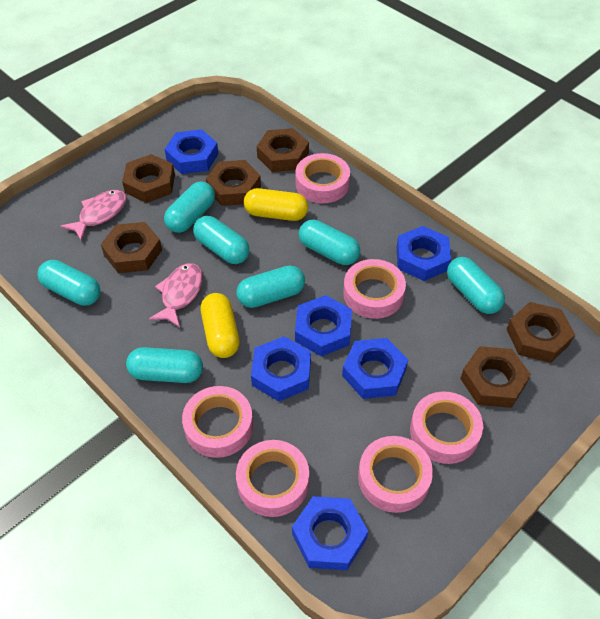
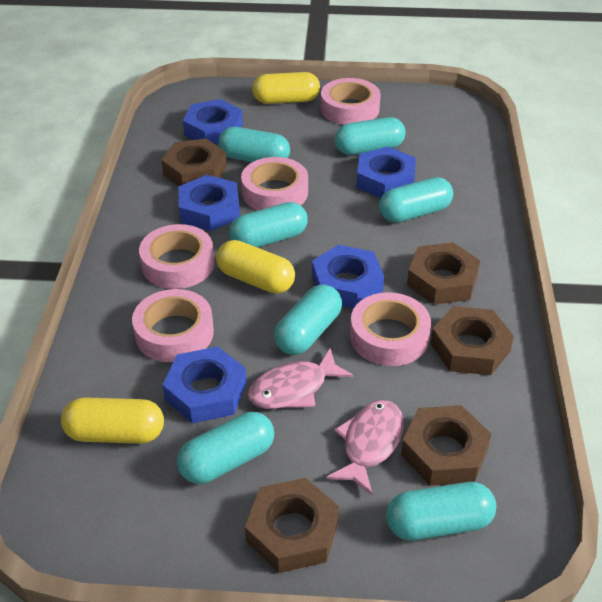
blue nut: 6 -> 5
brown nut: 6 -> 5
pink tape: 6 -> 5
yellow capsule: 2 -> 3

